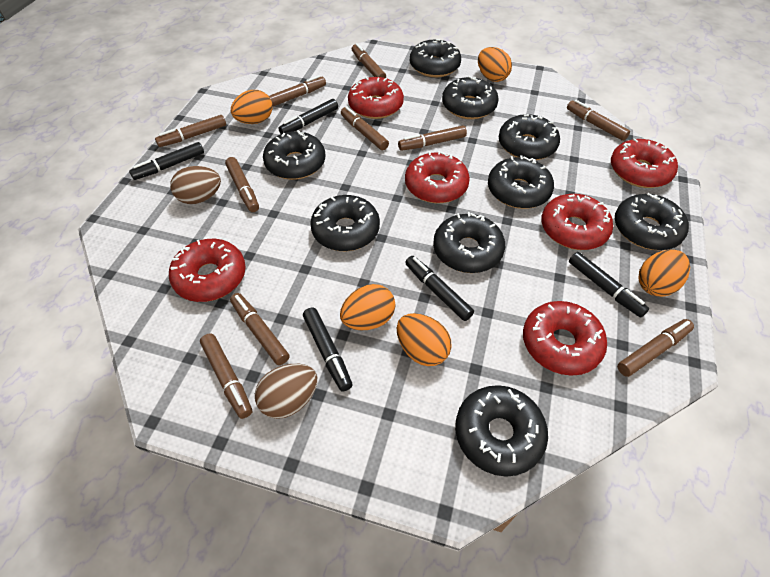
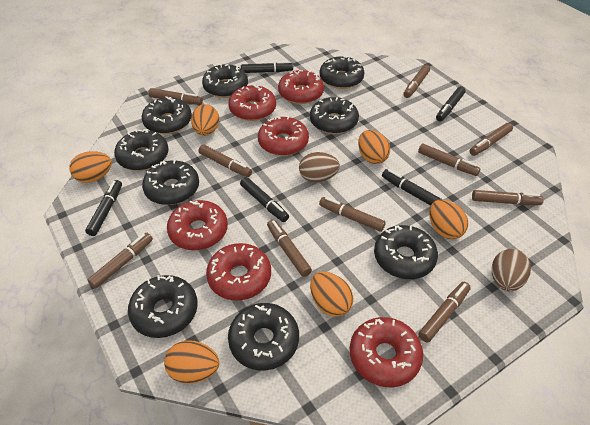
orange egg: 5 -> 6

